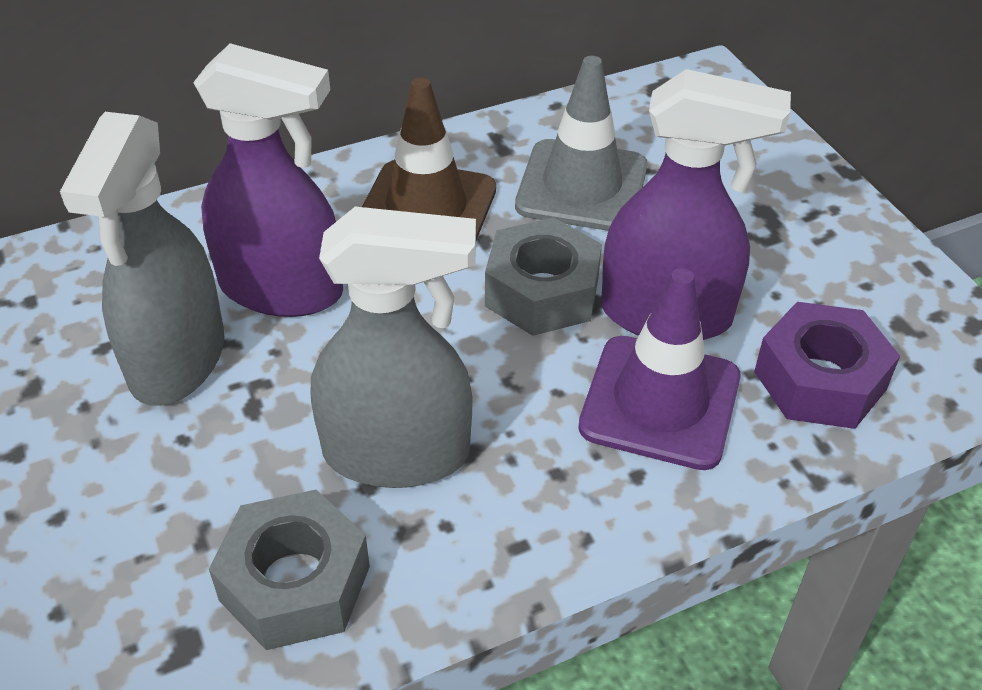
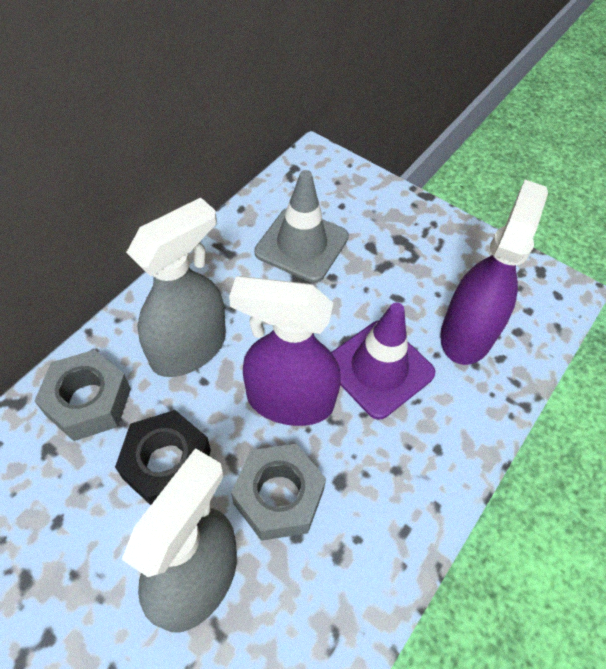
black nut: 0 -> 1
brown traffic cone: 1 -> 0
purple nut: 1 -> 0

